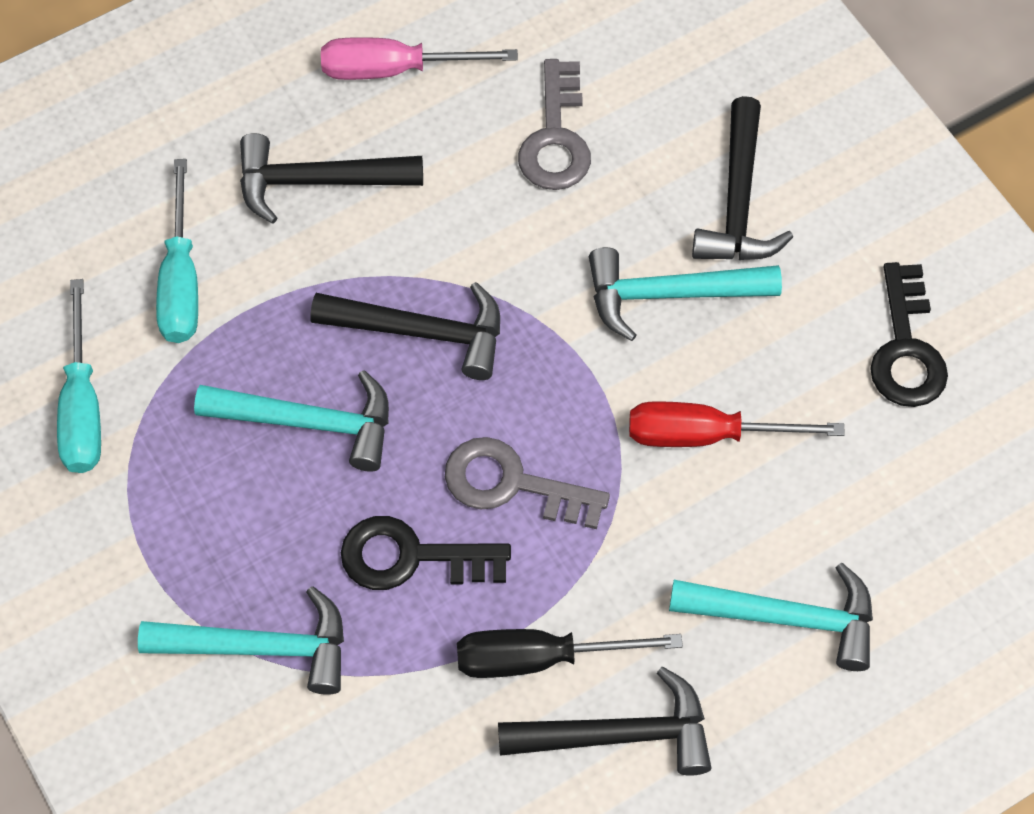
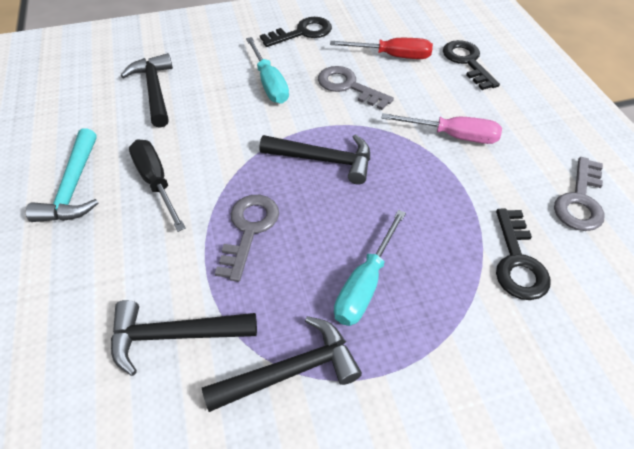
black key: 2 -> 3
grey key: 2 -> 3
turquoise hammer: 4 -> 1

